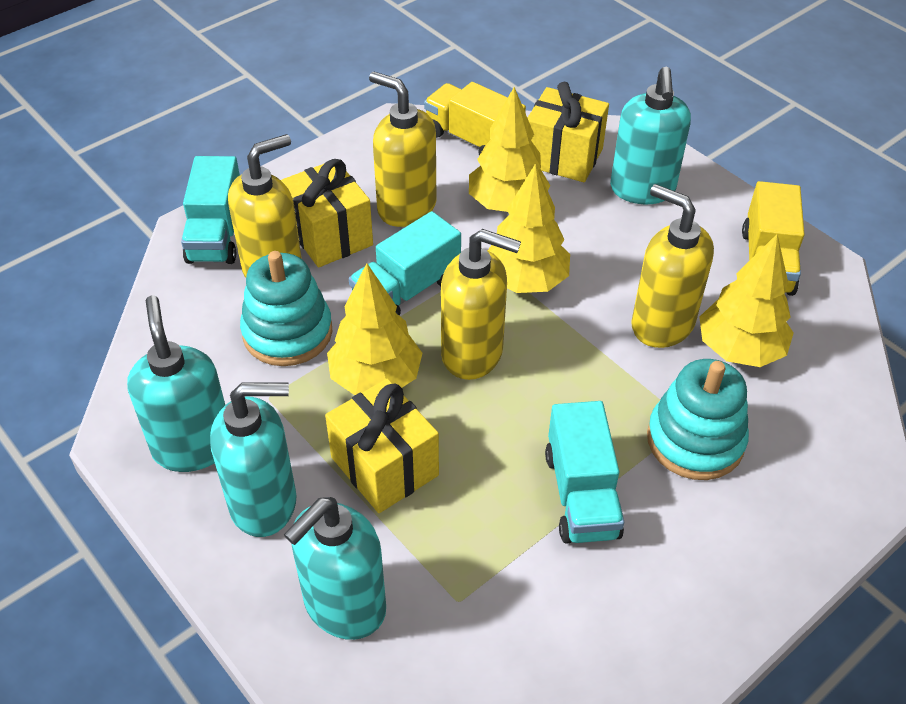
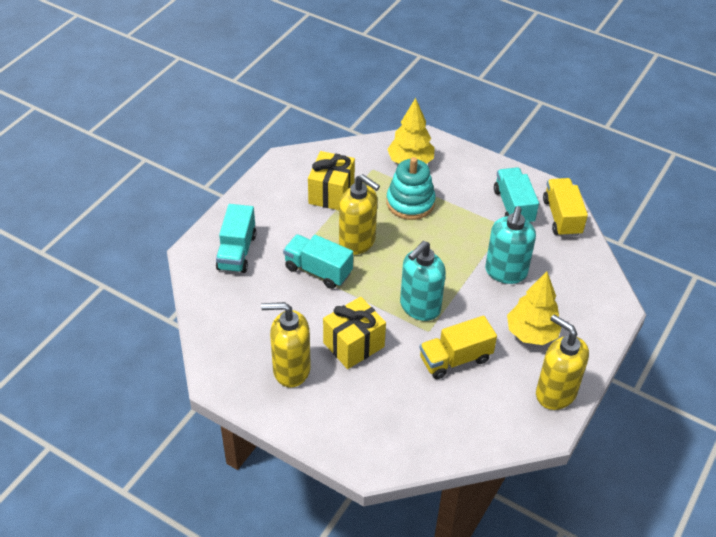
turquoise soap dispenser: 4 -> 2
turquoise stacking toy: 2 -> 1
yellow gift: 3 -> 2
yellow soap dispenser: 4 -> 3
yellow tree: 4 -> 2

